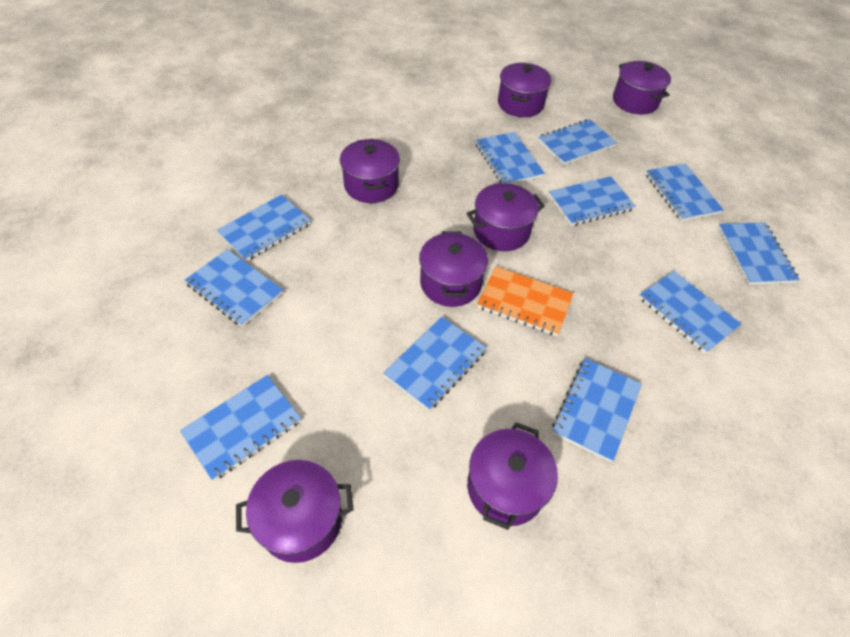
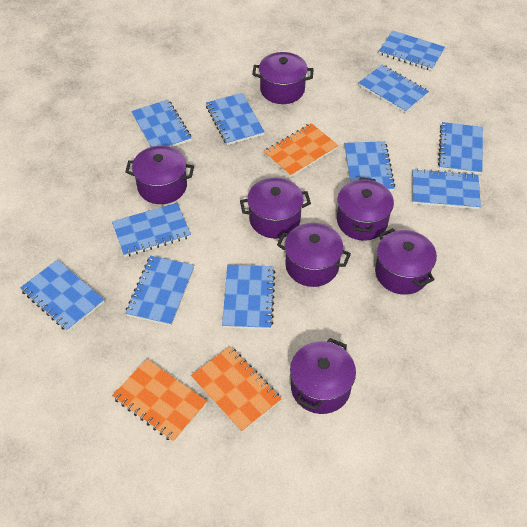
orange notebook: 1 -> 3

